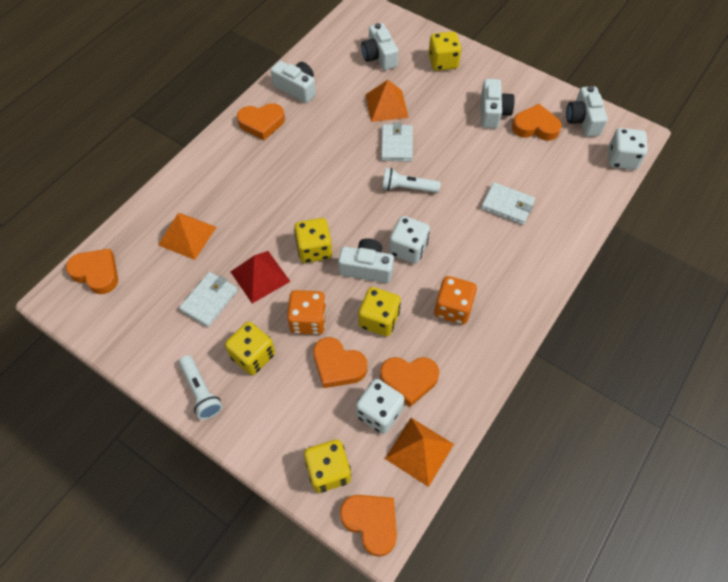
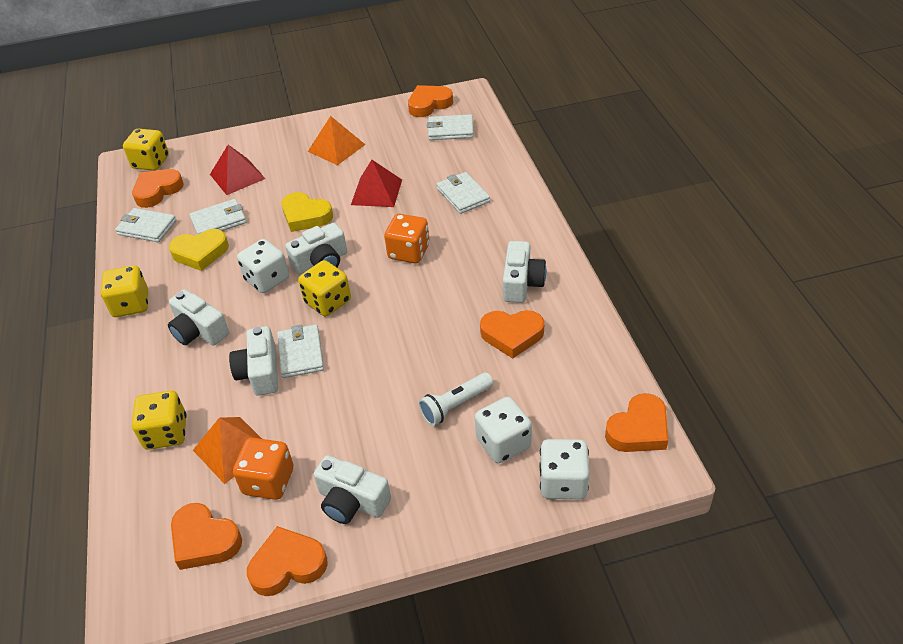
orange pyramid: 3 -> 2
red pyramid: 1 -> 2
white flashlight: 2 -> 1
white wallet: 3 -> 5
yellow dice: 5 -> 4
yellow heart: 0 -> 2

